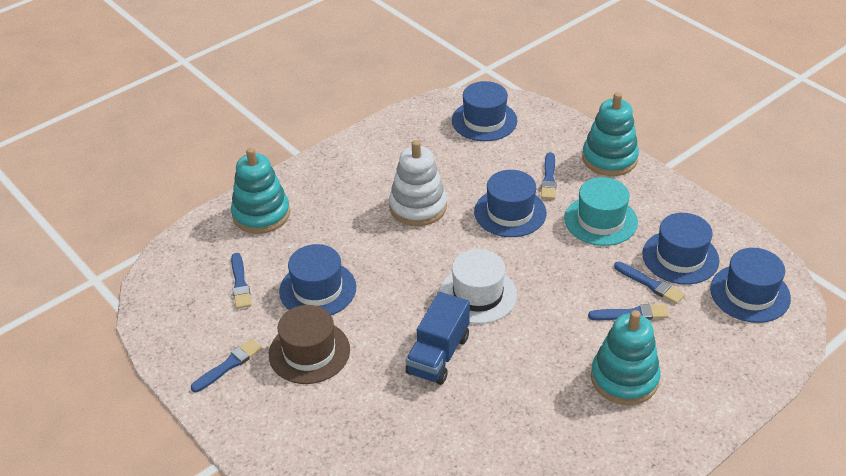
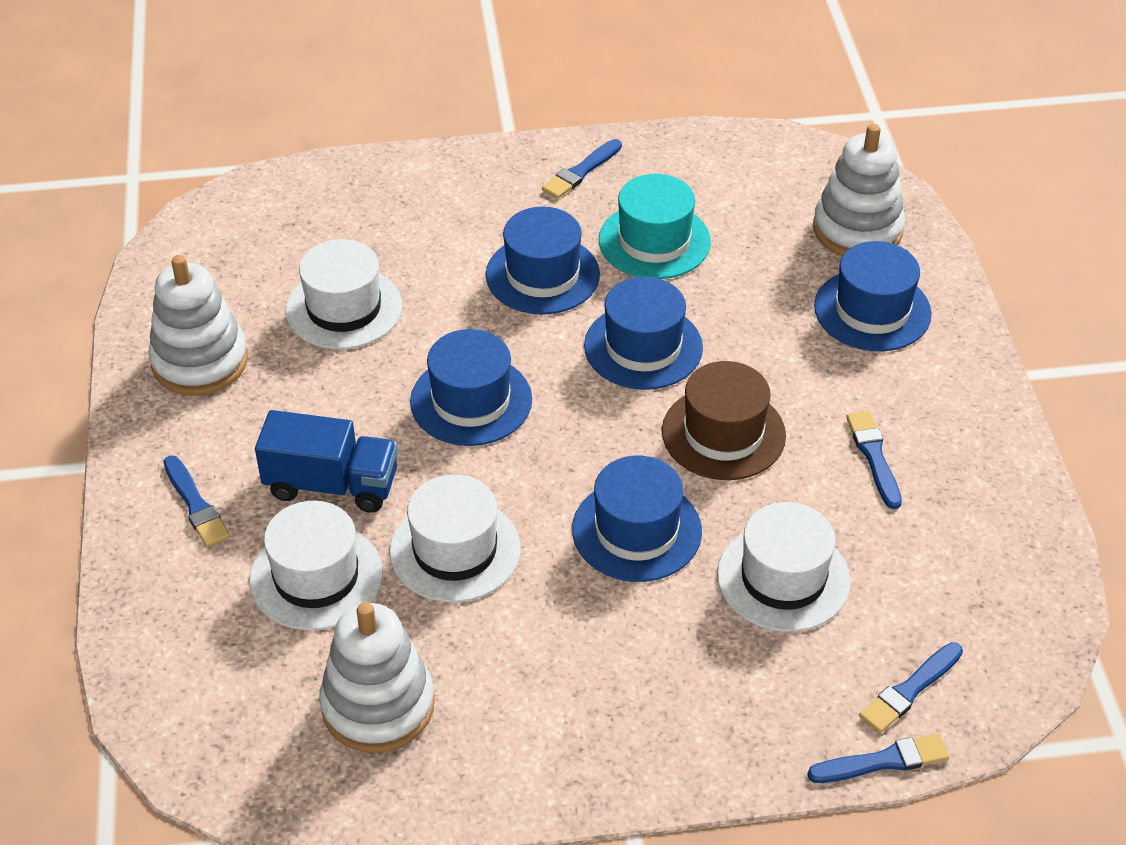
turquoise stacking toy: 3 -> 0
white hat: 1 -> 4
white stacking toy: 1 -> 3

